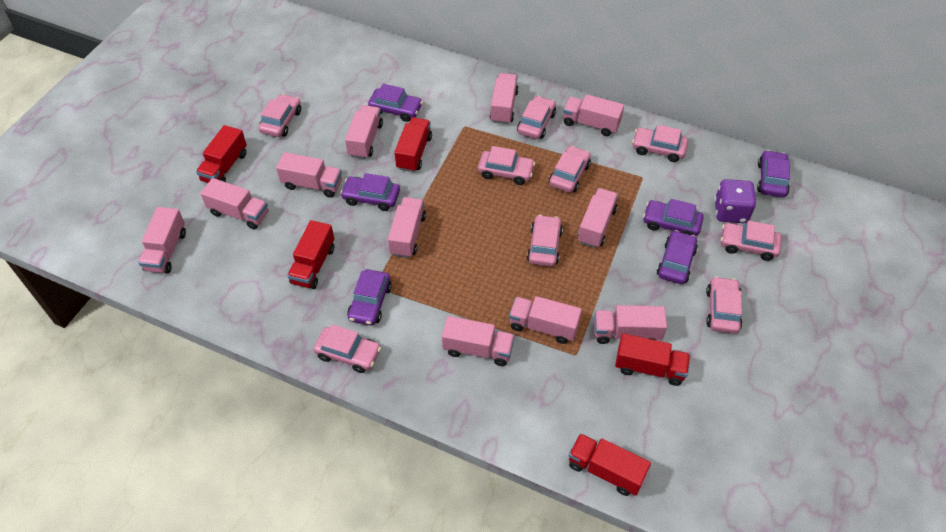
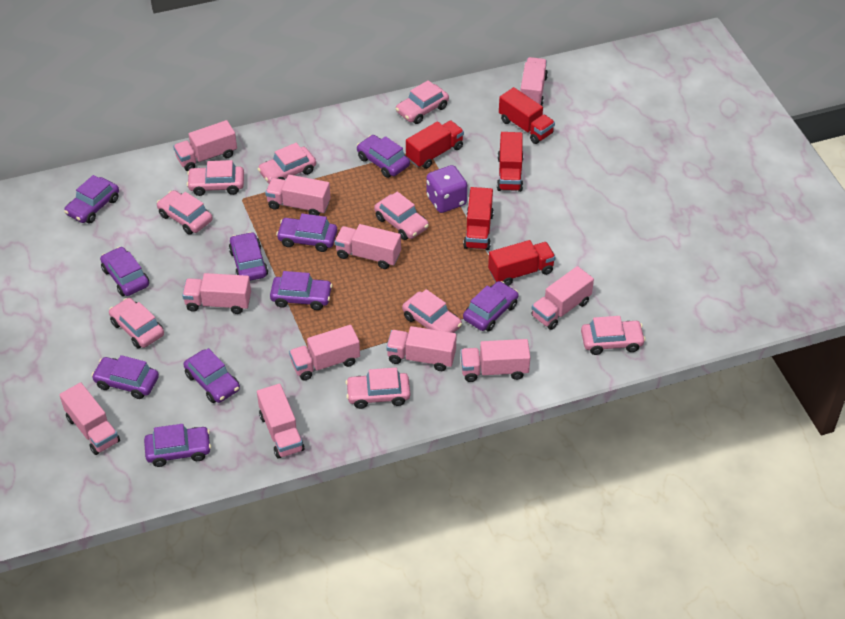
purple car: 6 -> 10

